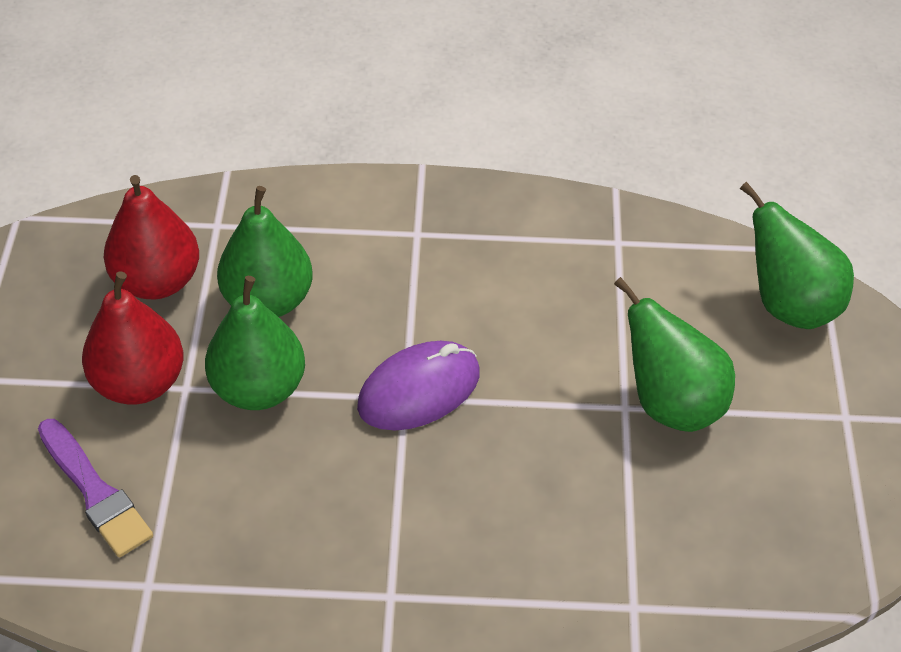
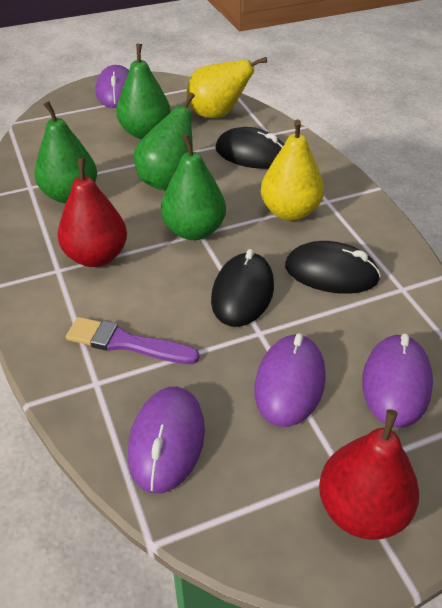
black mouse: 0 -> 3
purple mouse: 1 -> 4
yellow pear: 0 -> 2

